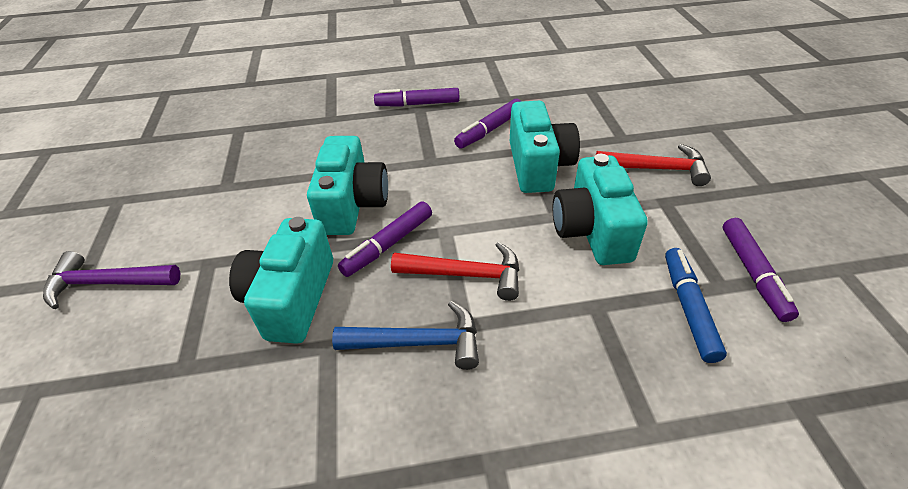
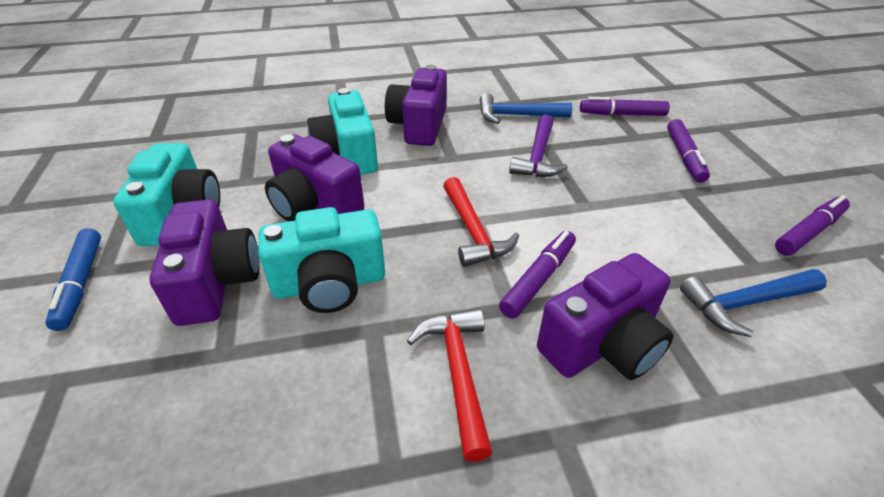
blue hammer: 1 -> 2
purple camera: 0 -> 4
turquoise camera: 4 -> 3

